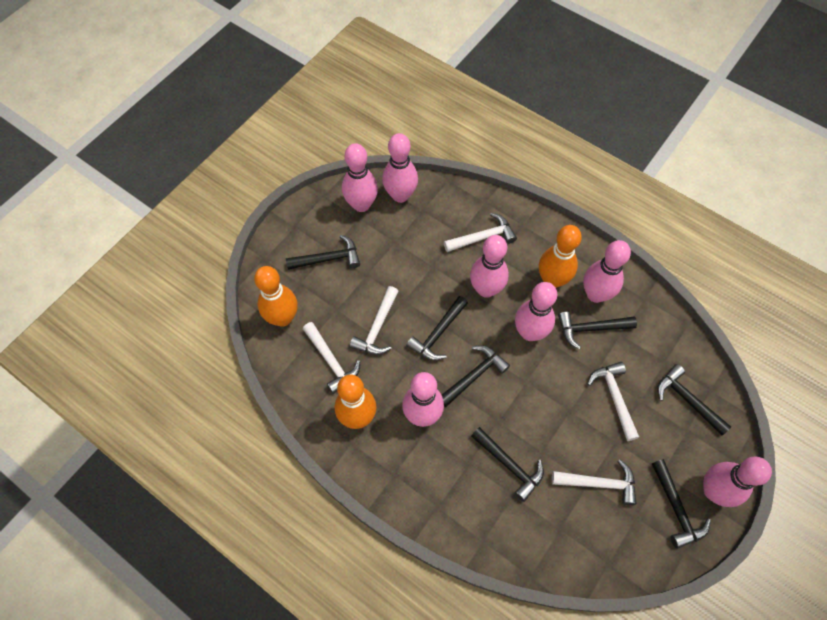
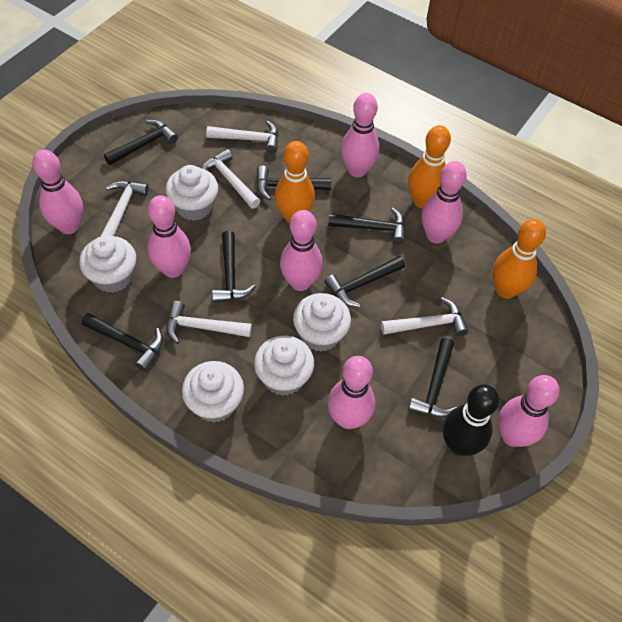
black bowling pin: 0 -> 1
white cupcake: 0 -> 5

